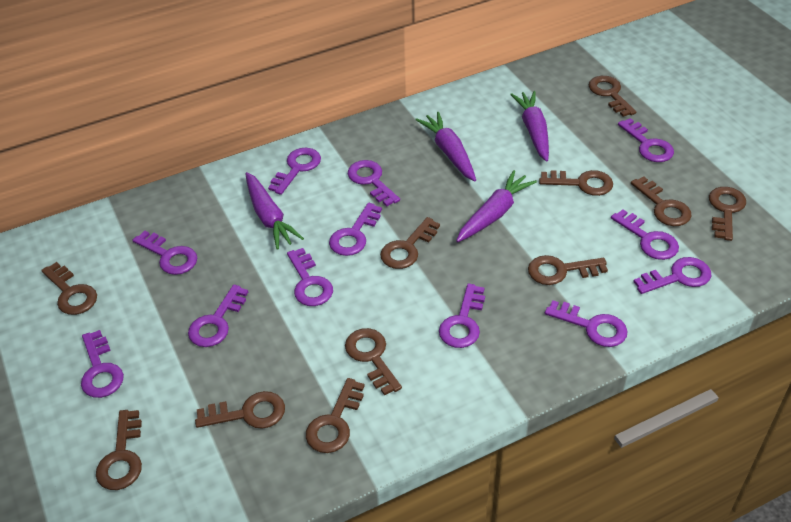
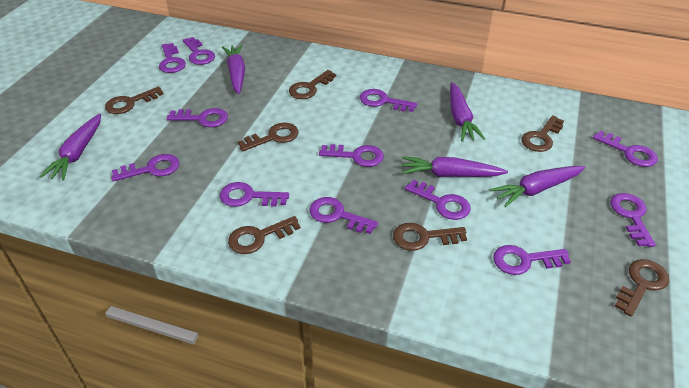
brown key: 11 -> 7
purple carrot: 4 -> 5

